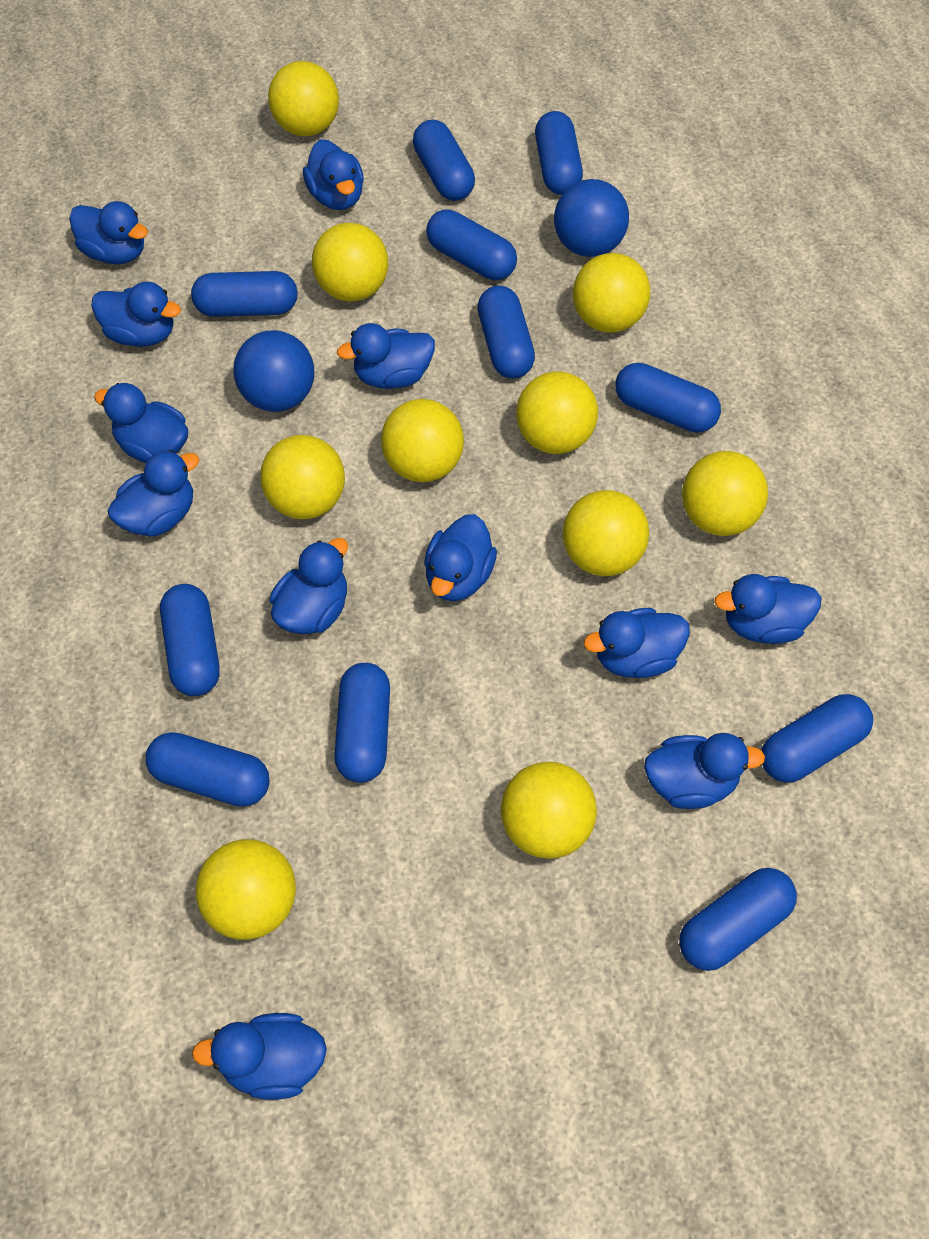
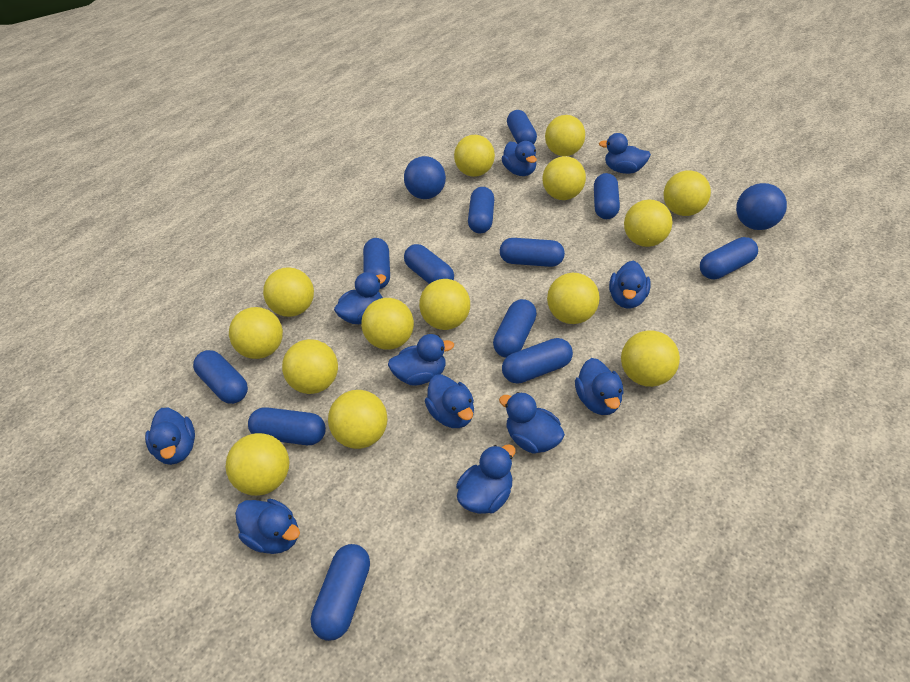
blue capsule: 11 -> 12
blue duck: 12 -> 11
yellow ball: 10 -> 14

